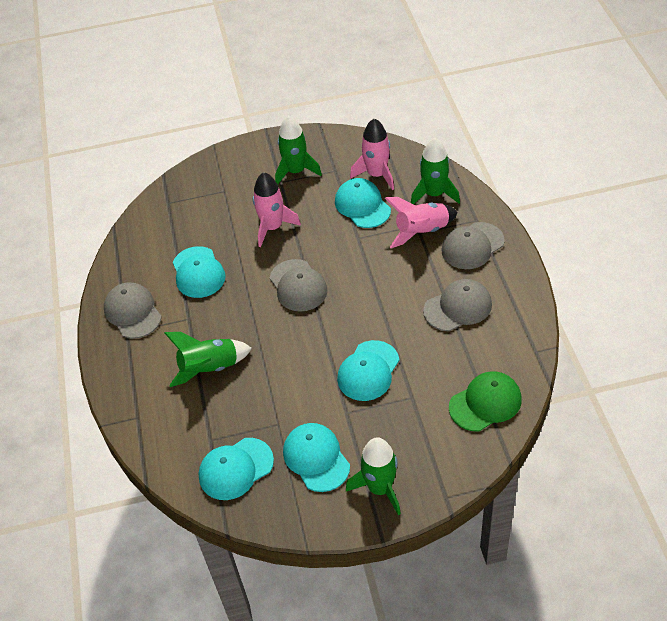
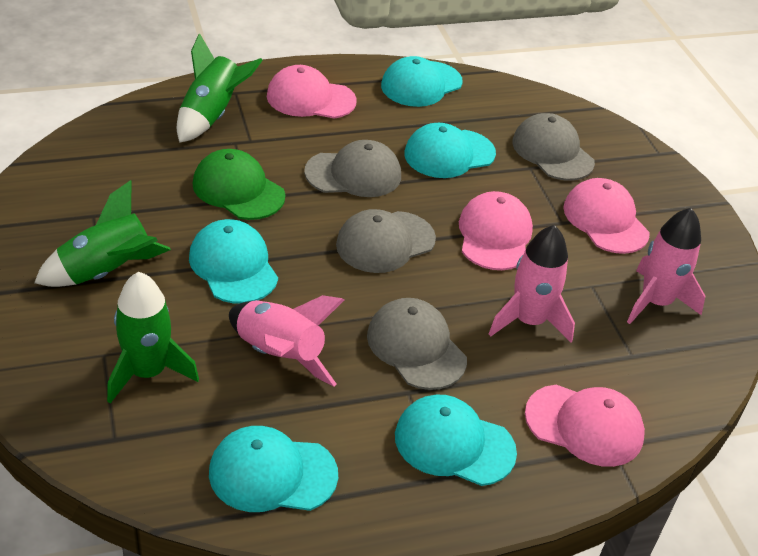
green rocket: 4 -> 3
pink cap: 0 -> 4

